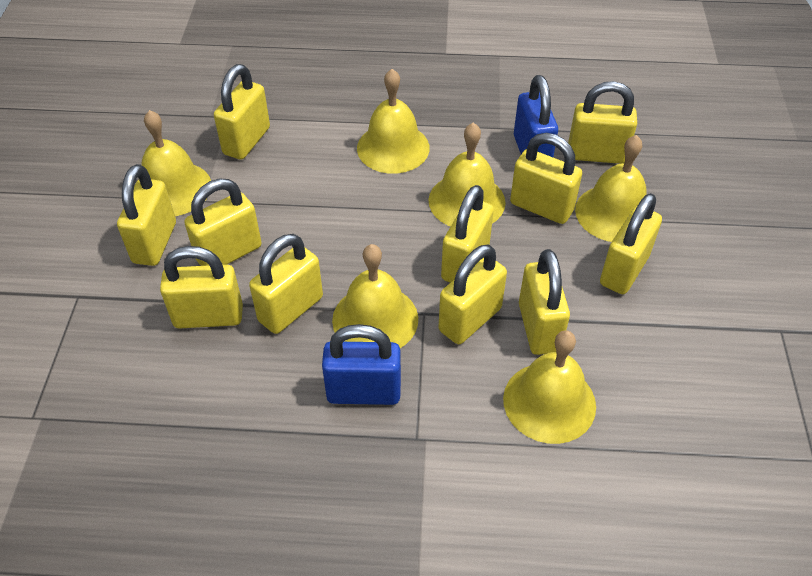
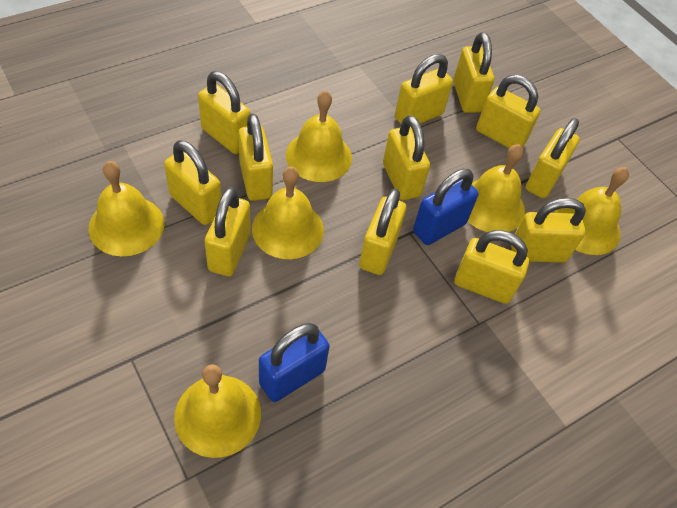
yellow padlock: 11 -> 12

